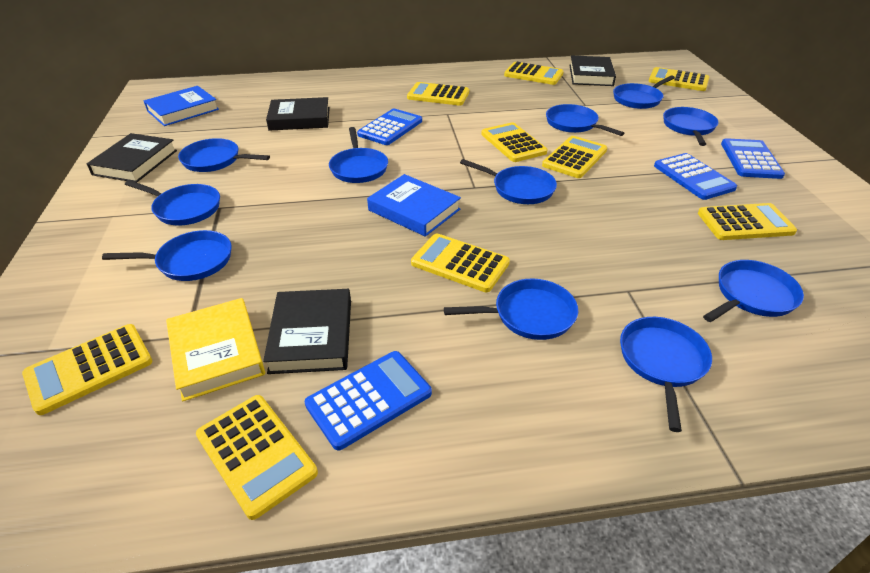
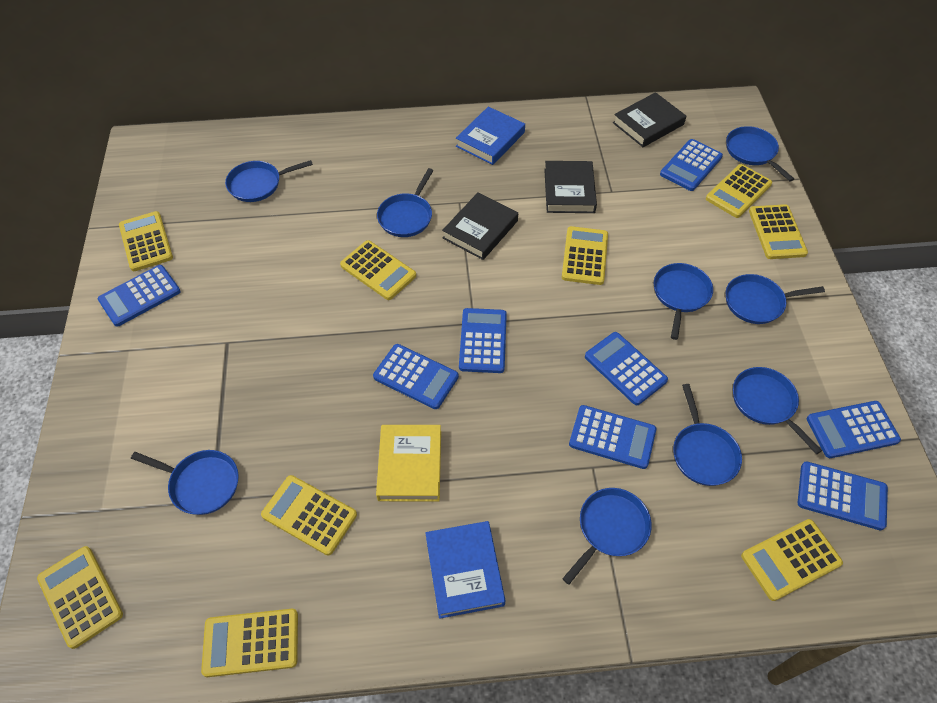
black book: 4 -> 3
blue calculator: 4 -> 8
blue pan: 11 -> 9

